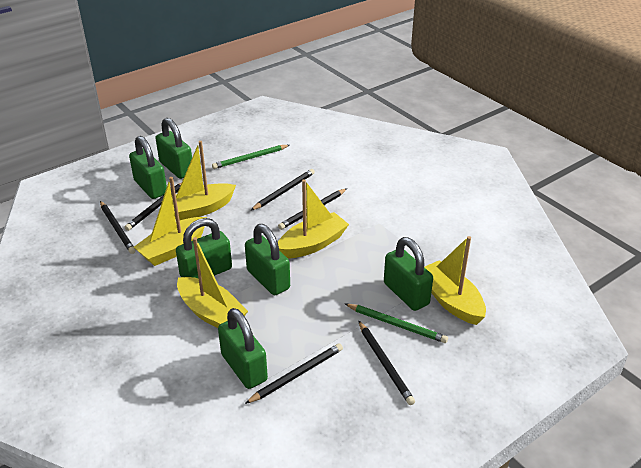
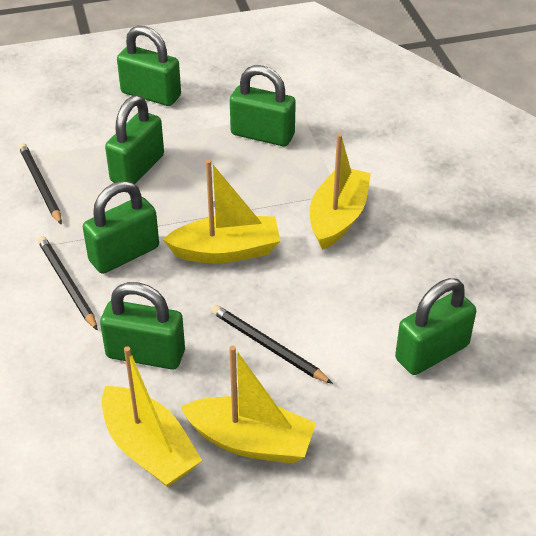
black pencil: 6 -> 3
green pencil: 2 -> 0
yellow boat: 5 -> 4

